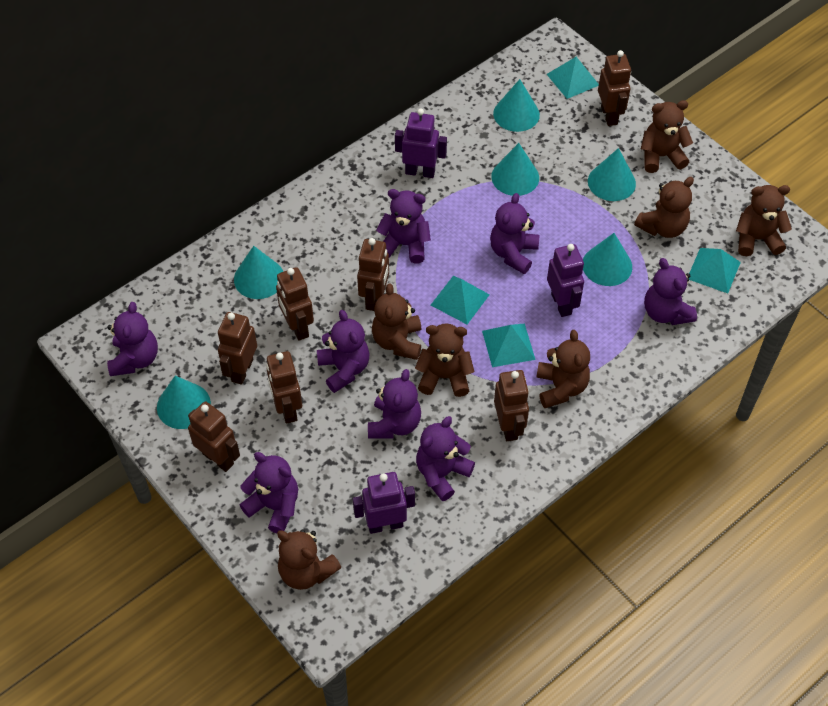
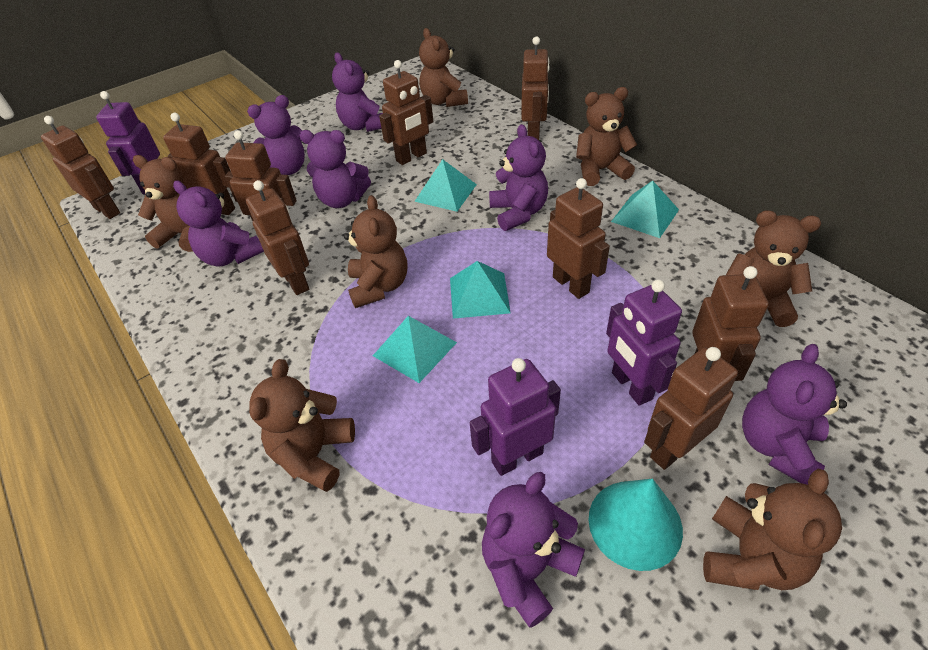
brown robot: 7 -> 9
purple teddy bear: 8 -> 7
turquoise cone: 6 -> 1

